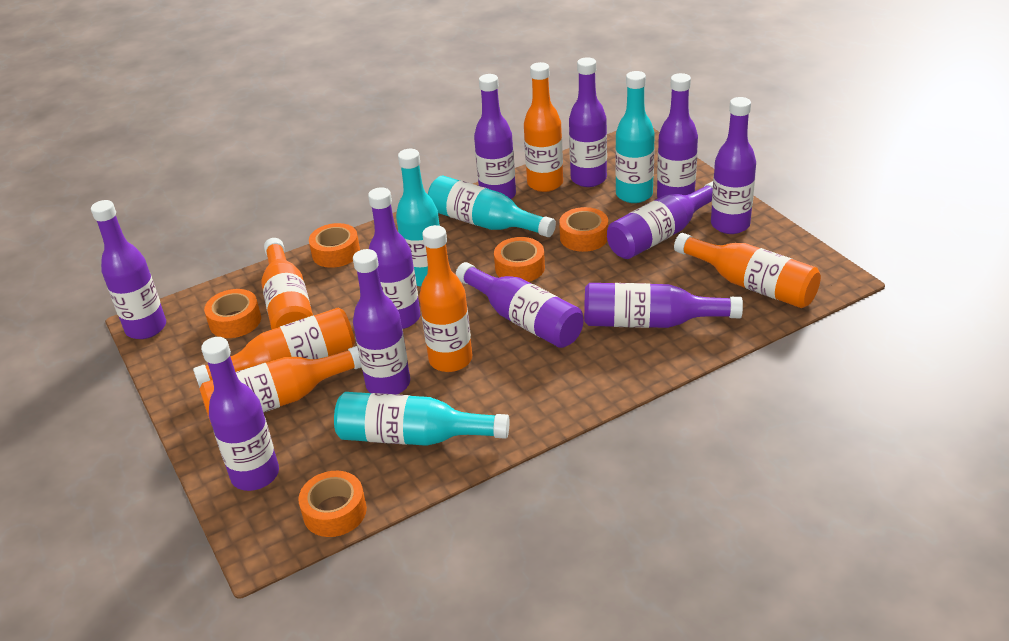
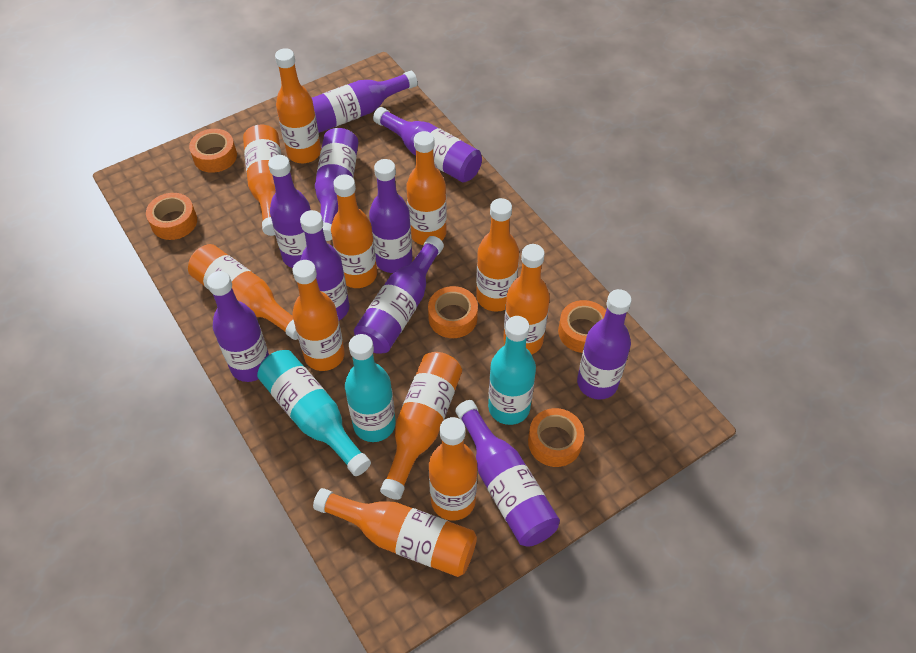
orange bottle: 6 -> 11
purple bottle: 11 -> 10
turquoise bottle: 4 -> 3

